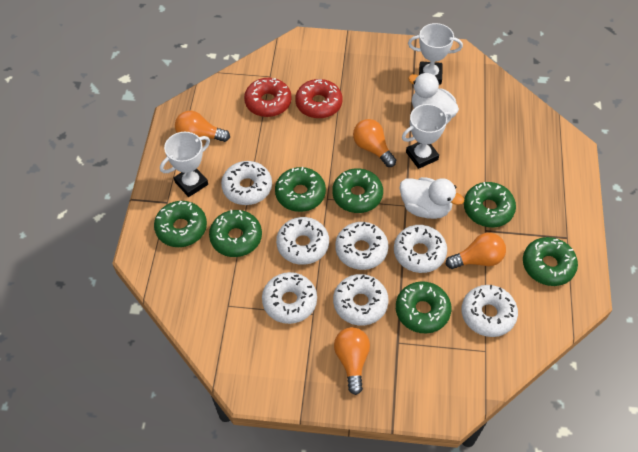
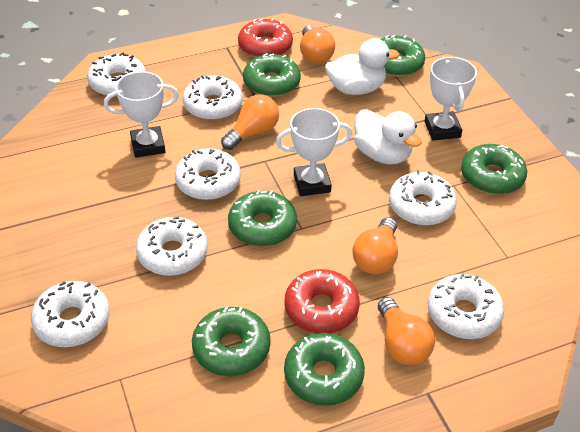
green donut: 7 -> 6

